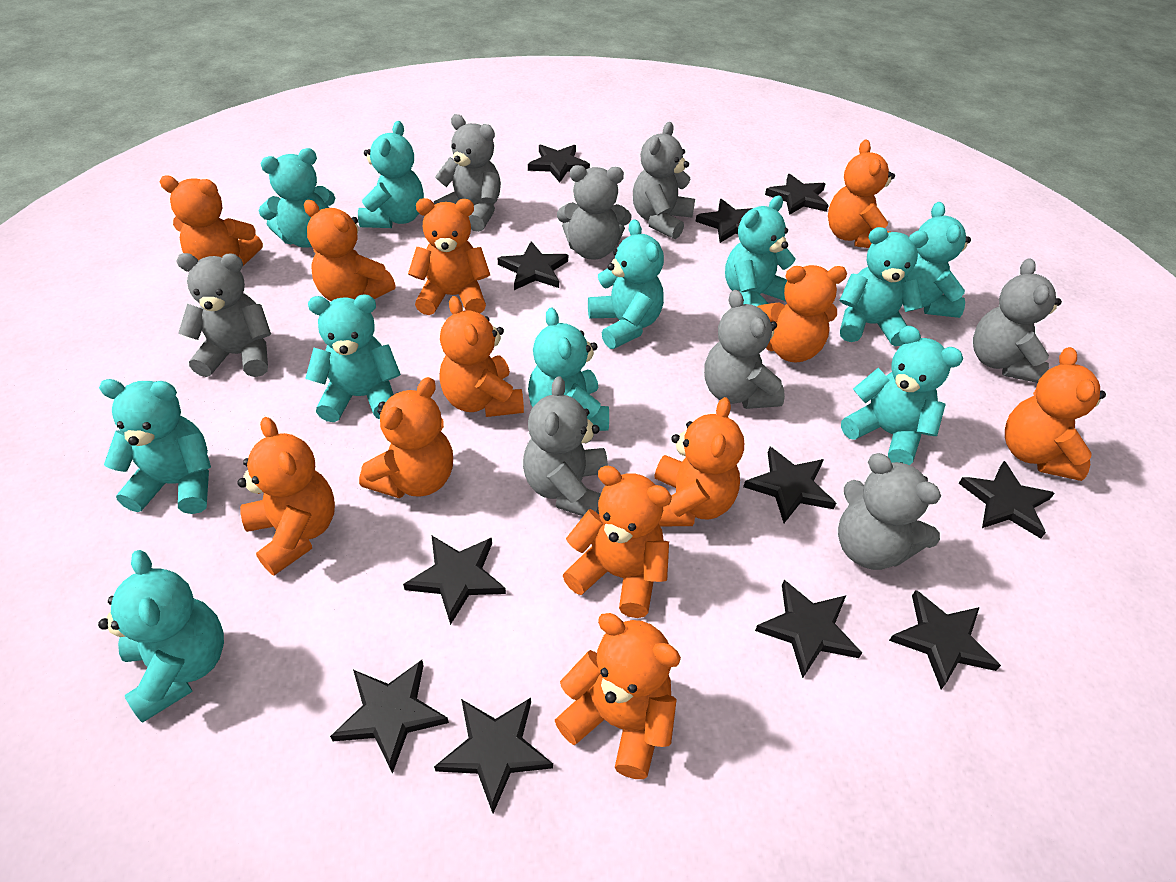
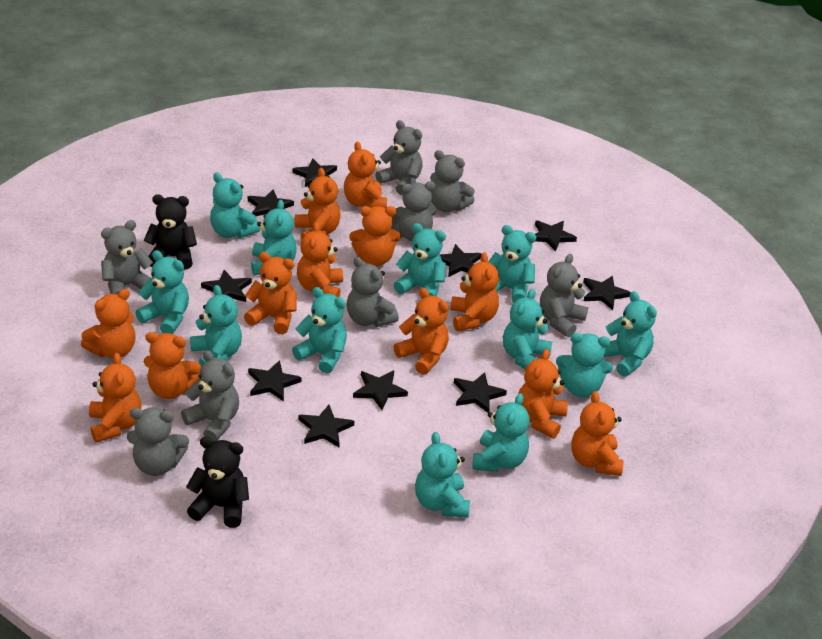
black star: 11 -> 10
black teddy bear: 0 -> 2
turquoise teddy bear: 11 -> 12

